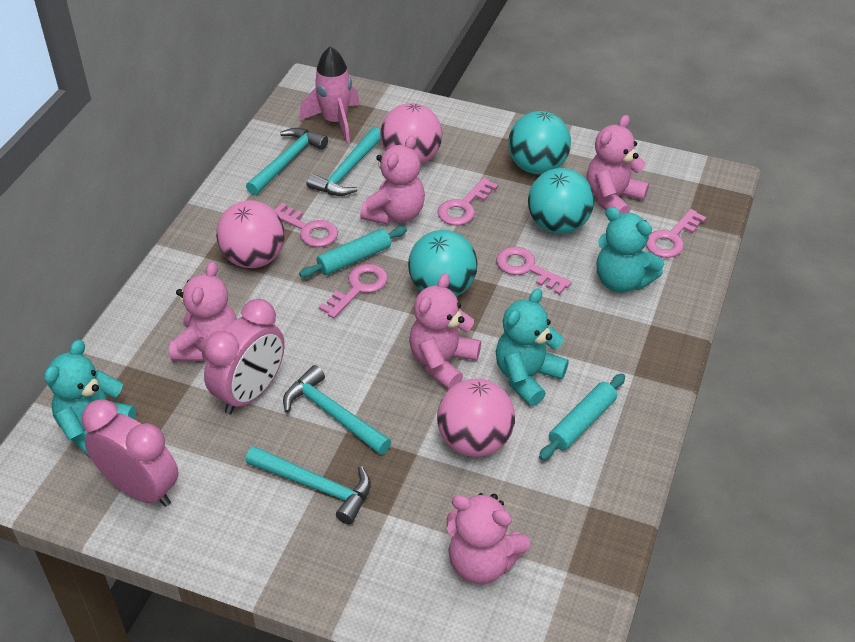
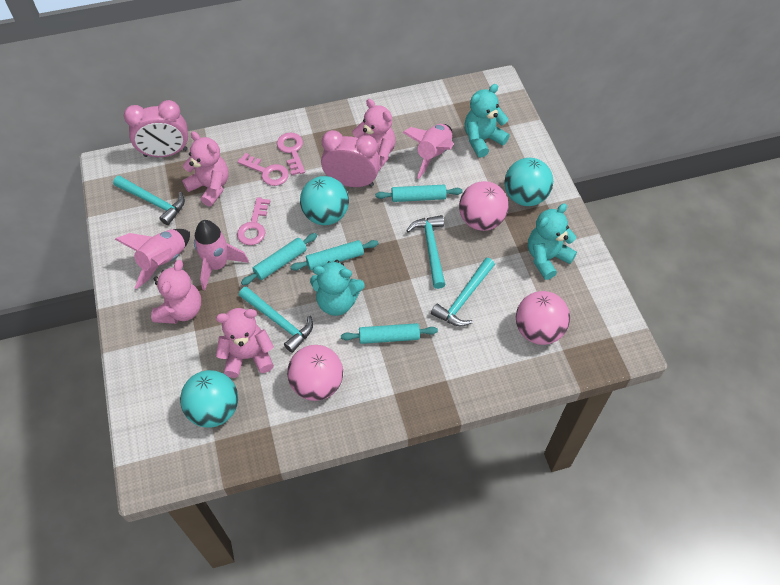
pink key: 5 -> 3
pink rocket: 1 -> 3
pink teddy bear: 5 -> 4
turquoise rolling pin: 2 -> 4

